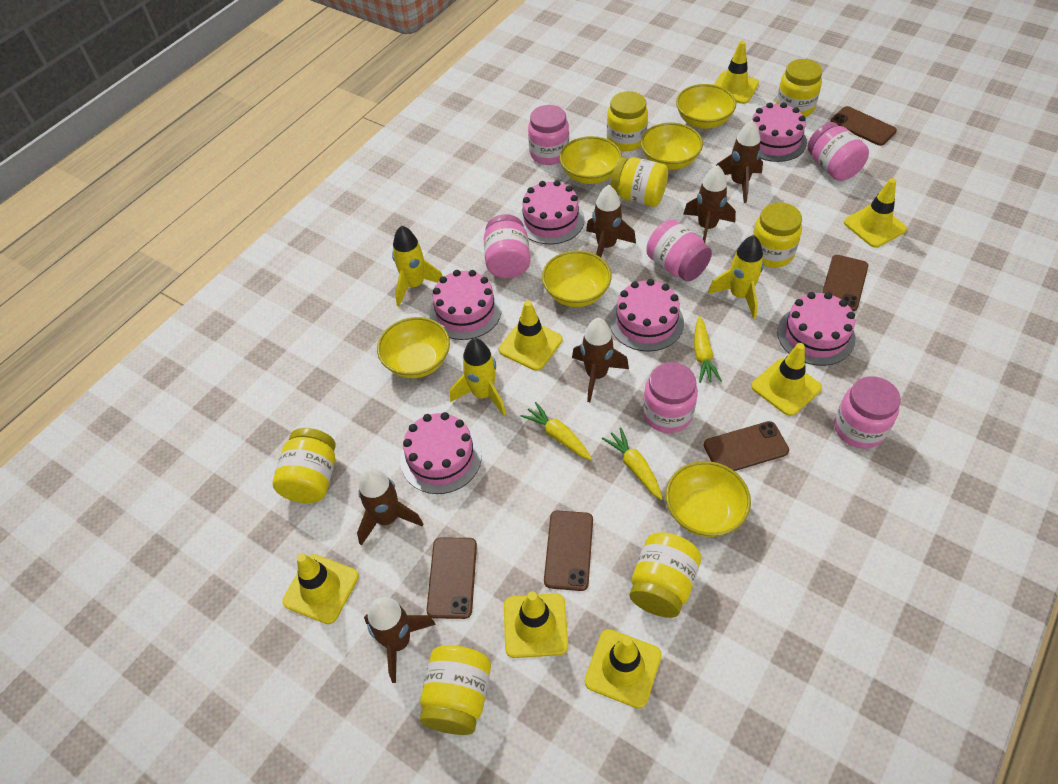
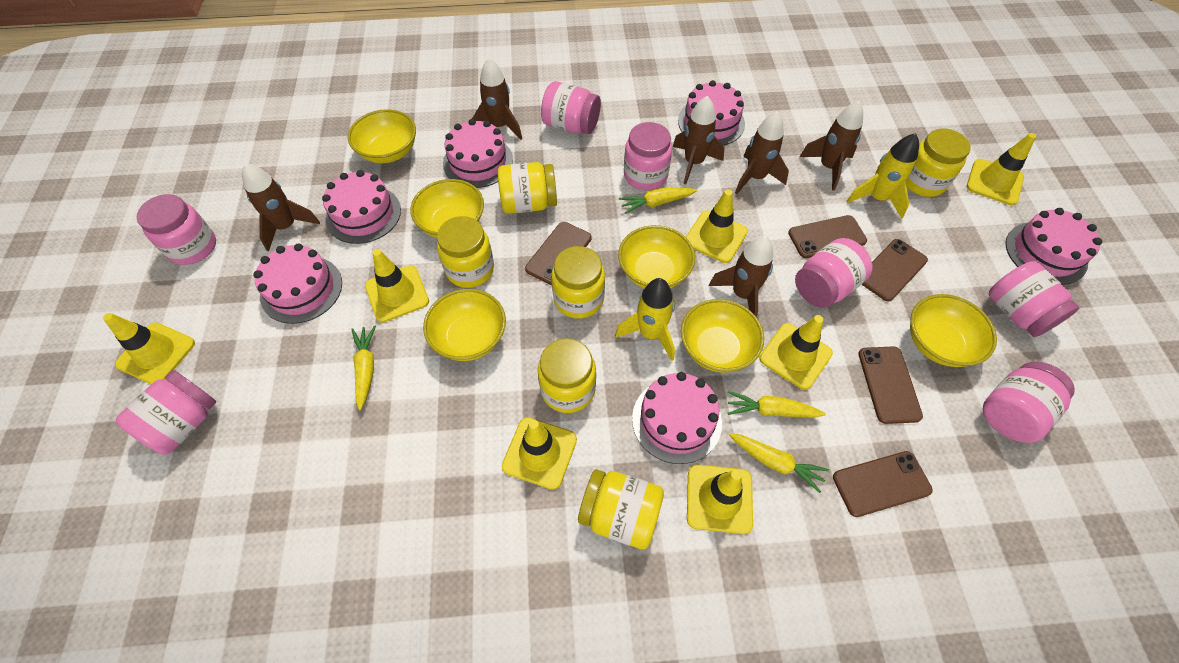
pink jar: 6 -> 7
yellow carrot: 3 -> 4
yellow jar: 7 -> 6
yellow rocket: 3 -> 2

